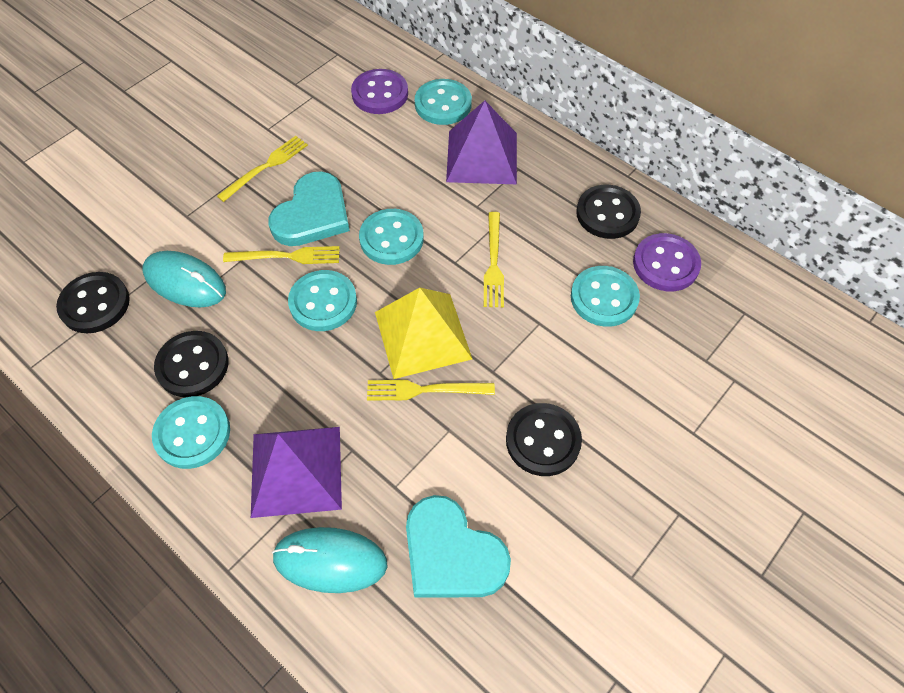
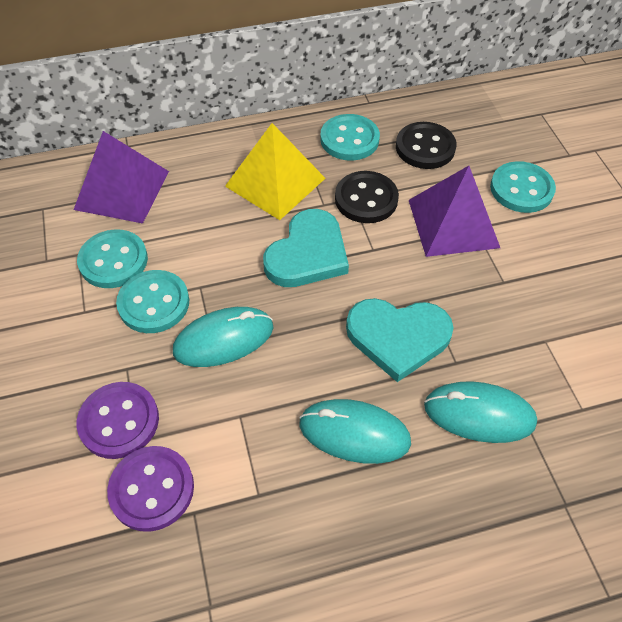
black button: 4 -> 2
turquoise button: 5 -> 4
turquoise mouse: 2 -> 3
yellow fork: 4 -> 0

